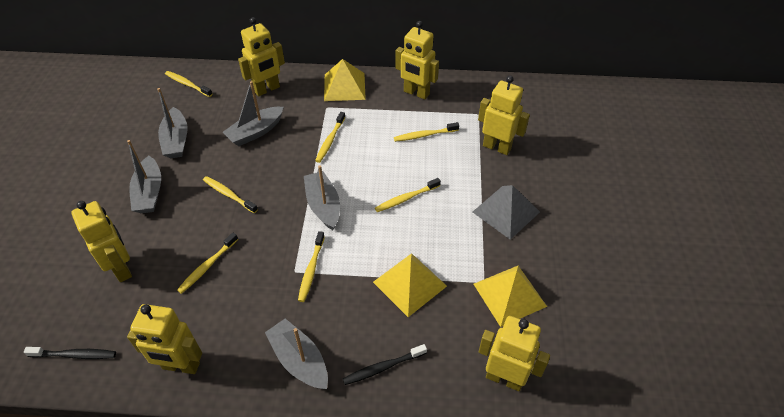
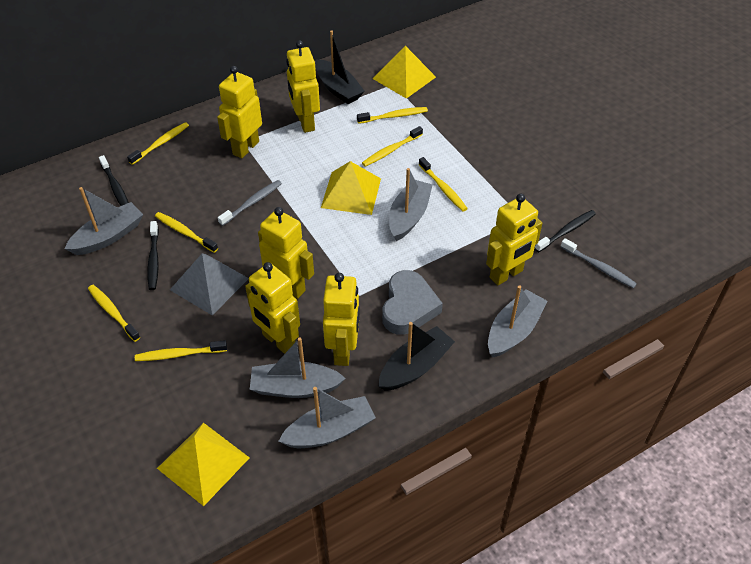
black boat: 0 -> 2
black toothbrush: 2 -> 3
grey heart: 0 -> 1
grey toothbrush: 0 -> 2

